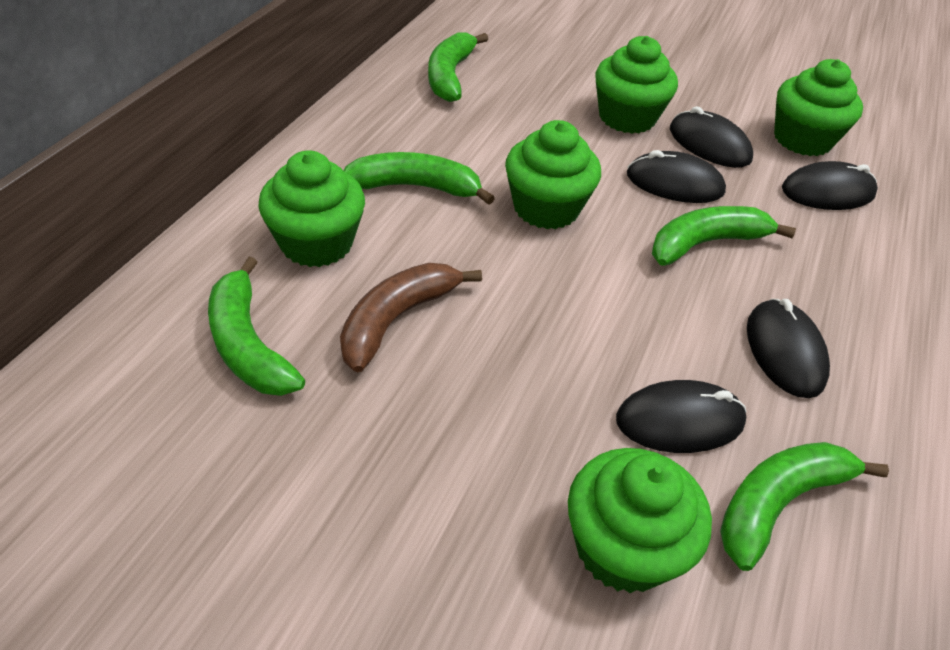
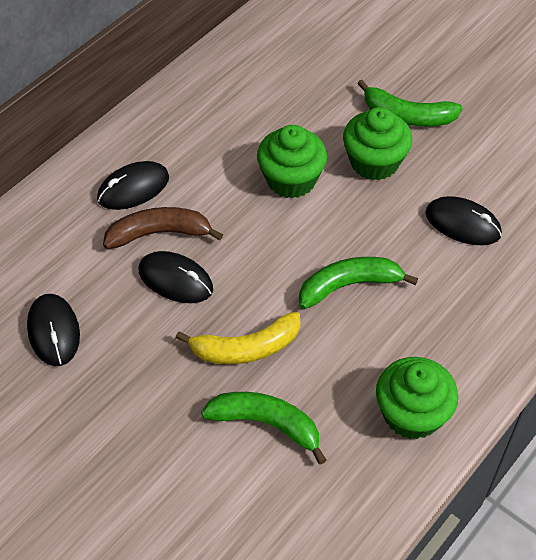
black mouse: 5 -> 4
green banana: 5 -> 3
green cupcake: 5 -> 3
yellow banana: 0 -> 1

